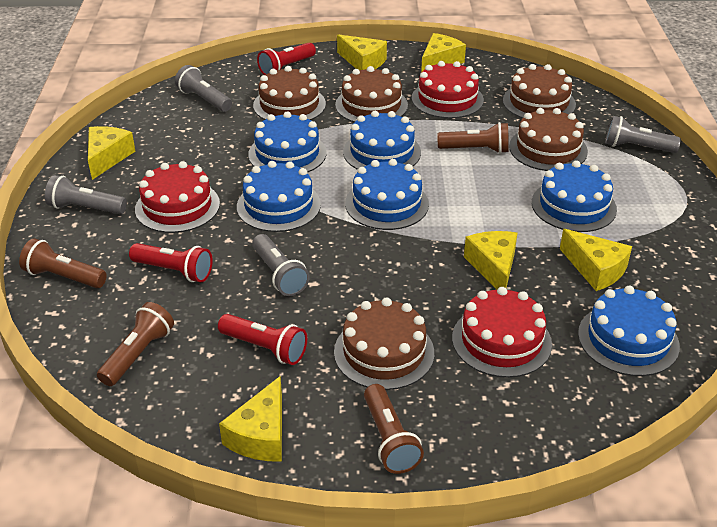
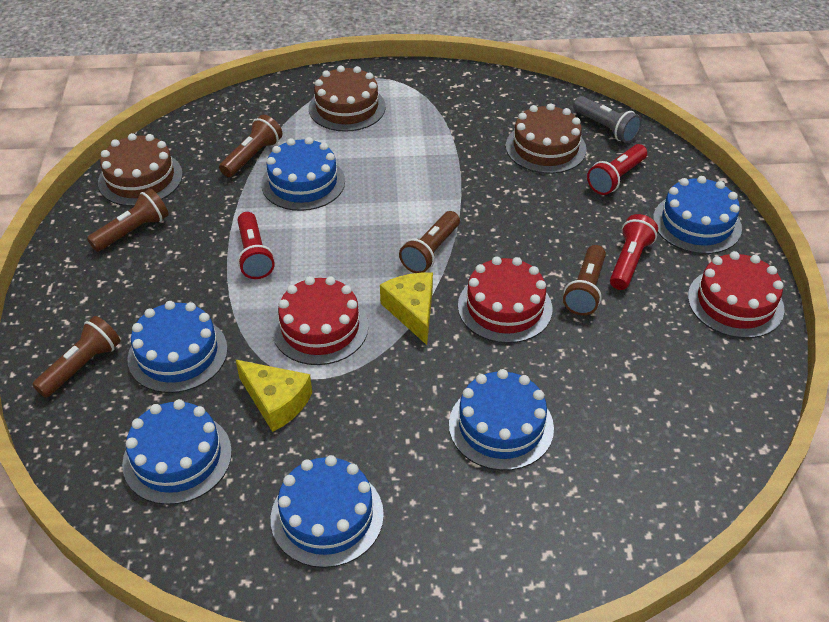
brown cake: 5 -> 3
brown flashlight: 4 -> 5
grey flashlight: 4 -> 1
yellow cheese: 6 -> 2

